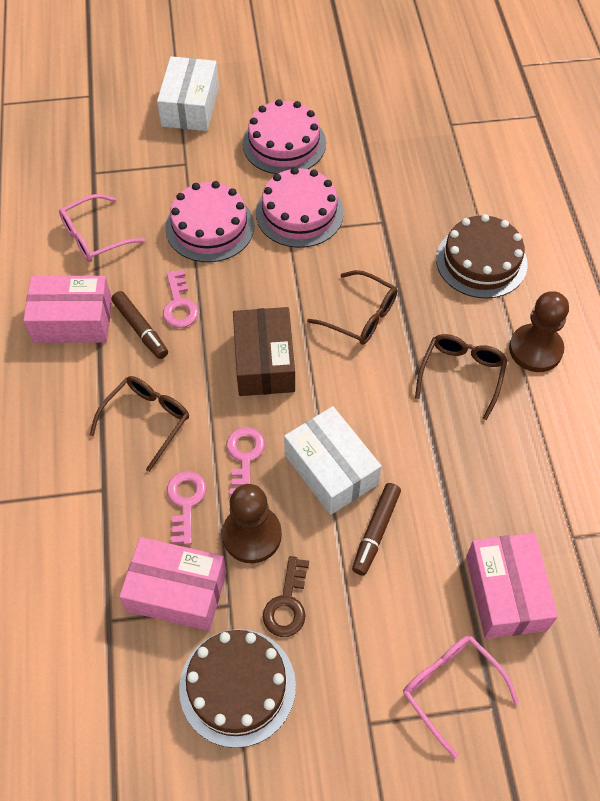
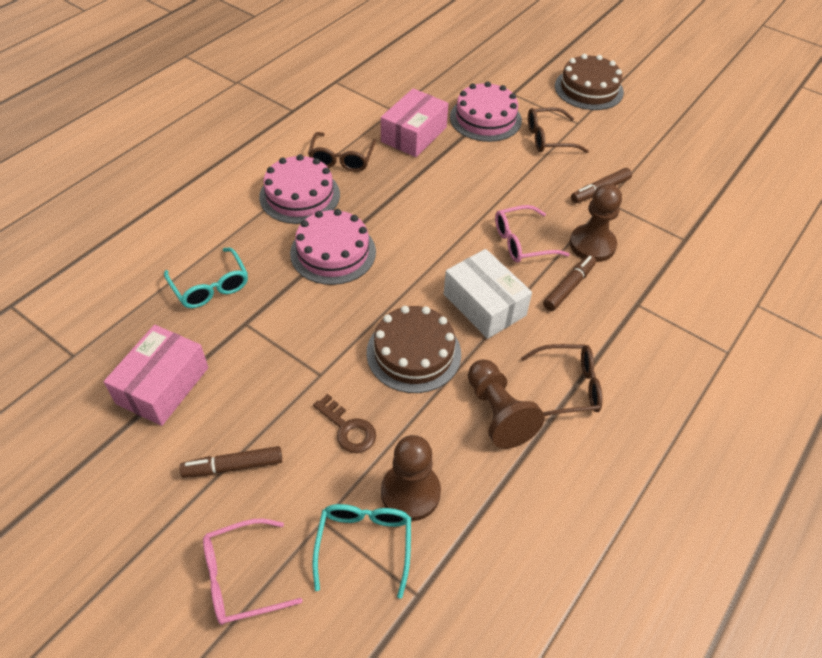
brown box: 1 -> 0
brown marker: 2 -> 3
brown pawn: 2 -> 3
pink box: 3 -> 2
pink key: 3 -> 0
turquoise glasses: 0 -> 2
white box: 2 -> 1

